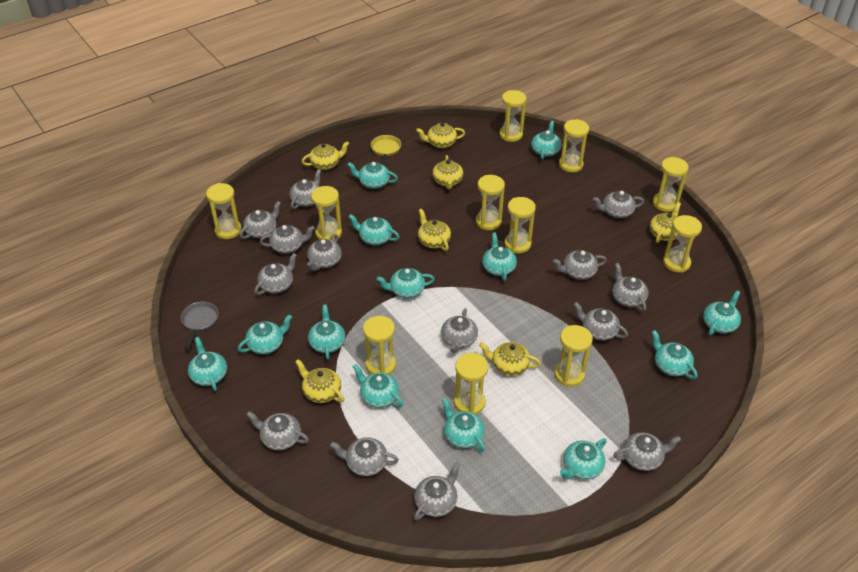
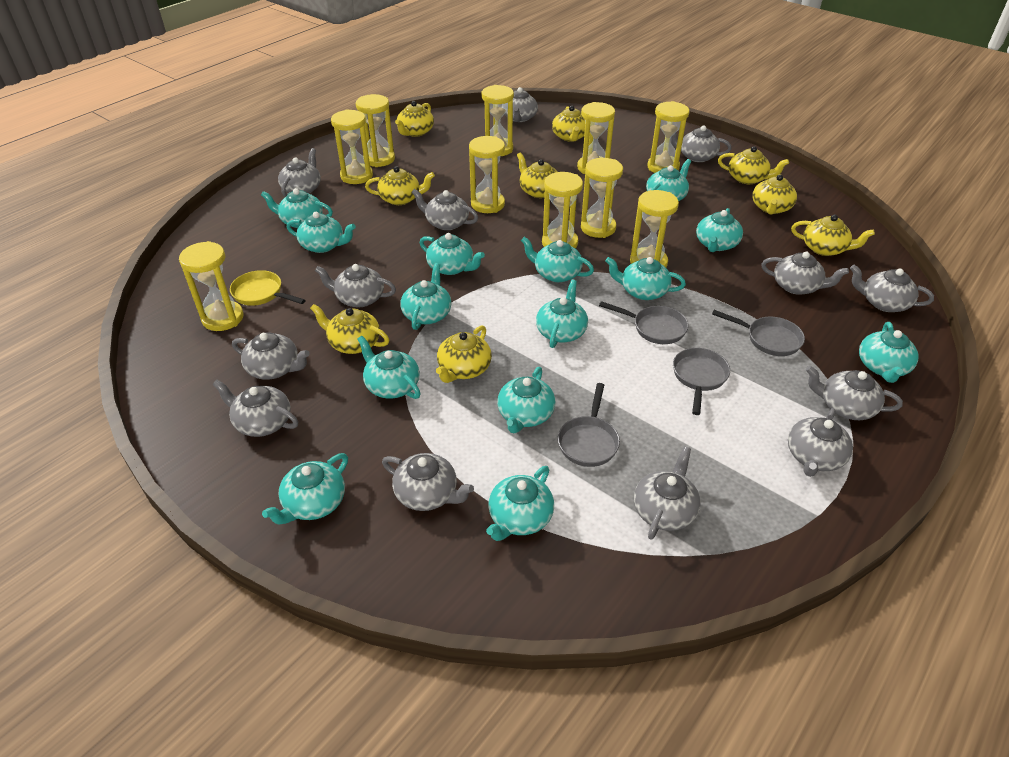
grey pan: 1 -> 4
grey teapot: 14 -> 13
turquoise teapot: 13 -> 14
yellow hourglass: 11 -> 10
yellow teapot: 7 -> 9

